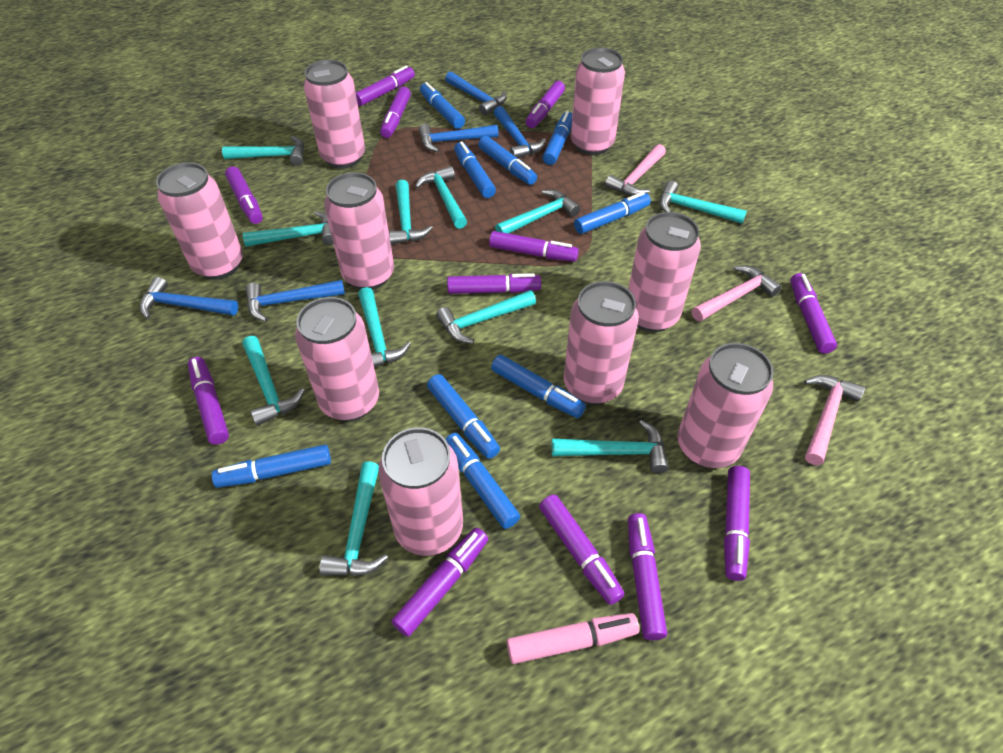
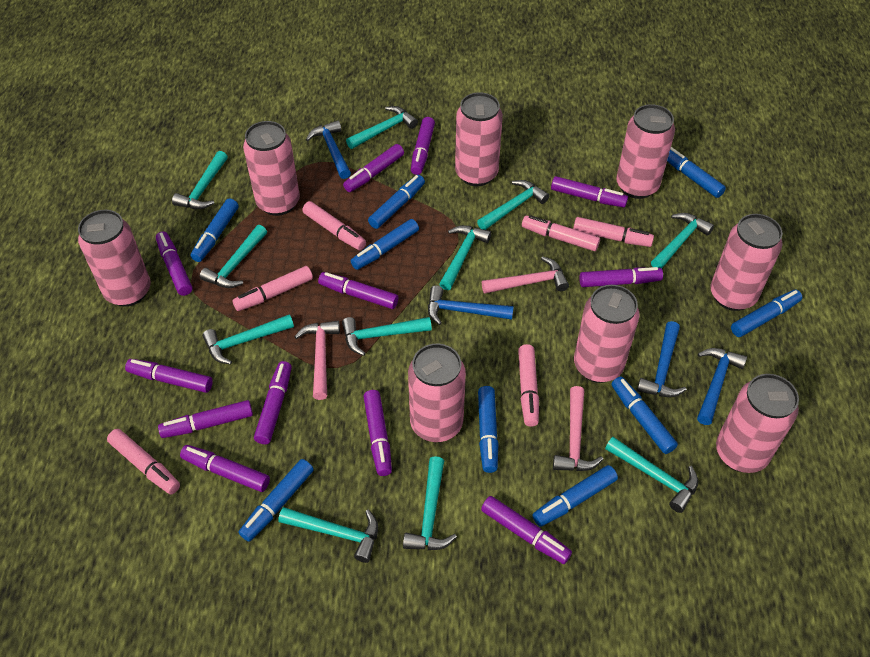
blue hammer: 5 -> 4
pink can: 9 -> 8
pink marker: 1 -> 6

